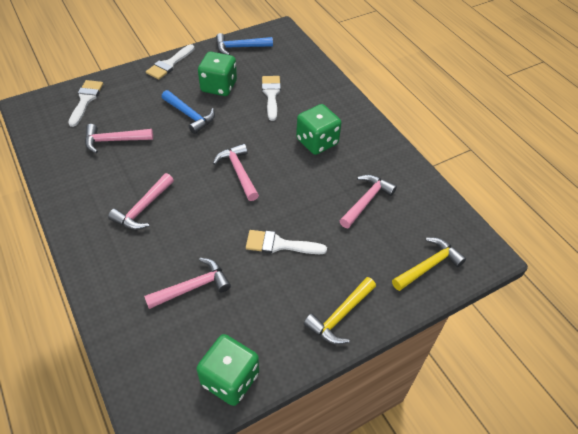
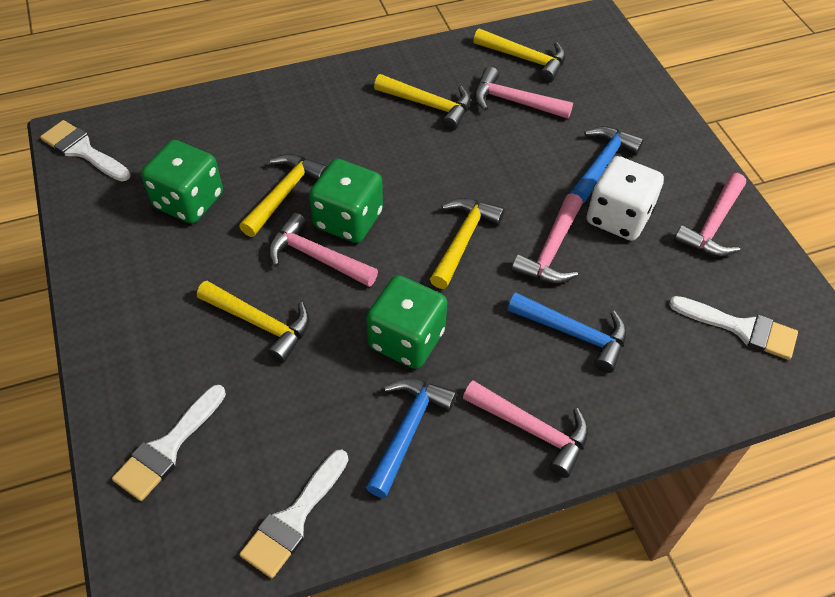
blue hammer: 2 -> 3
white dice: 0 -> 1
yellow hammer: 2 -> 5

